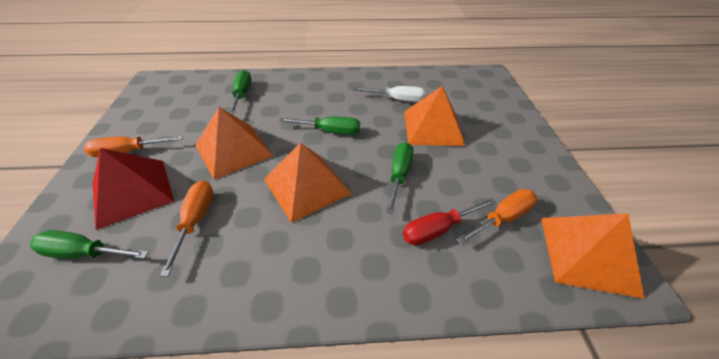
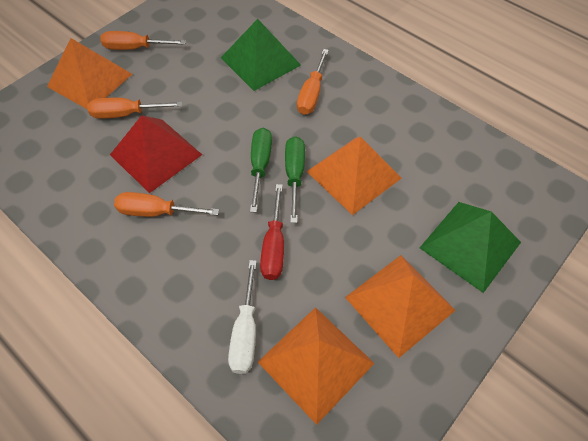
green pyramid: 0 -> 2
green screwdriver: 4 -> 2
orange screwdriver: 3 -> 4

